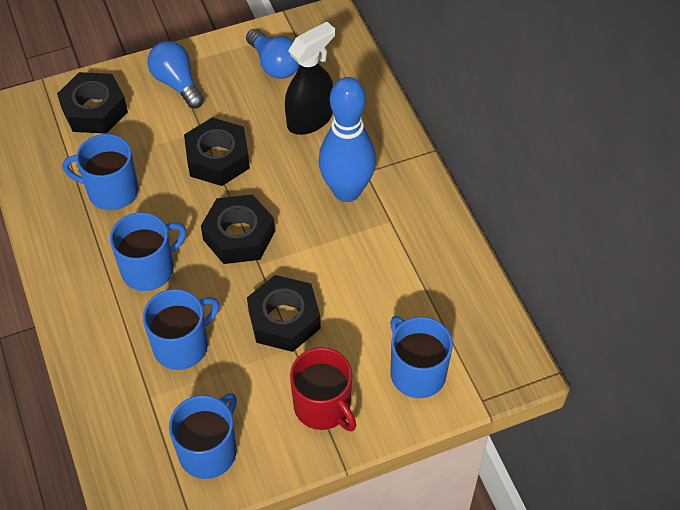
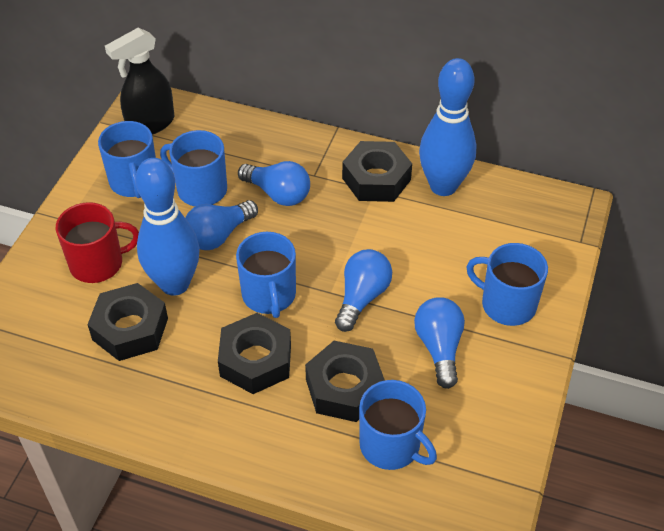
blue bowling pin: 1 -> 2
blue light bulb: 2 -> 4

